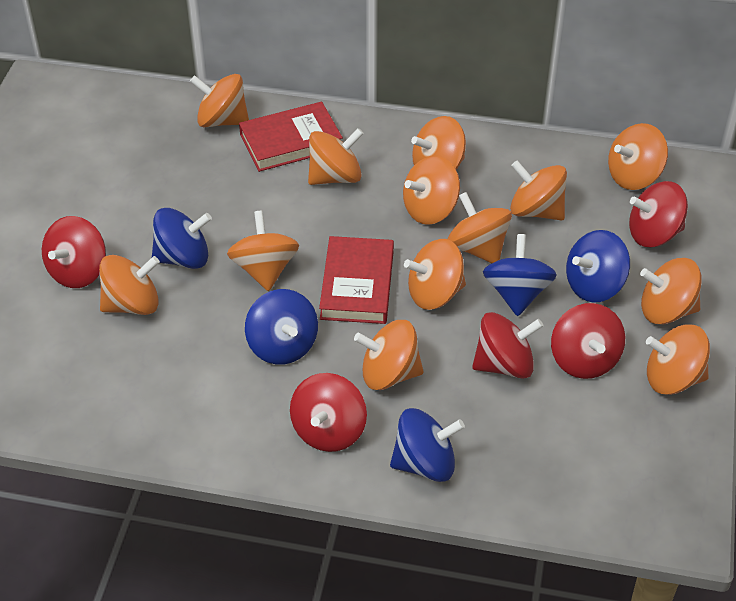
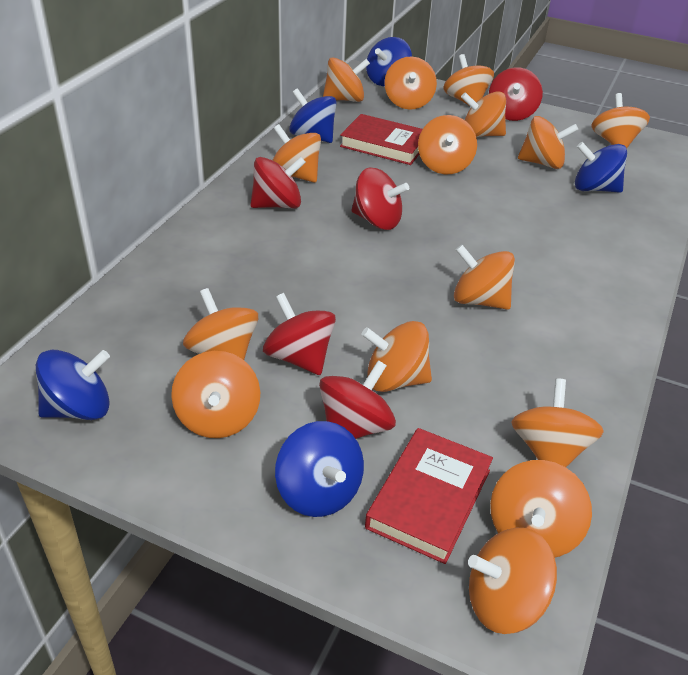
orange spinning top: 13 -> 15

